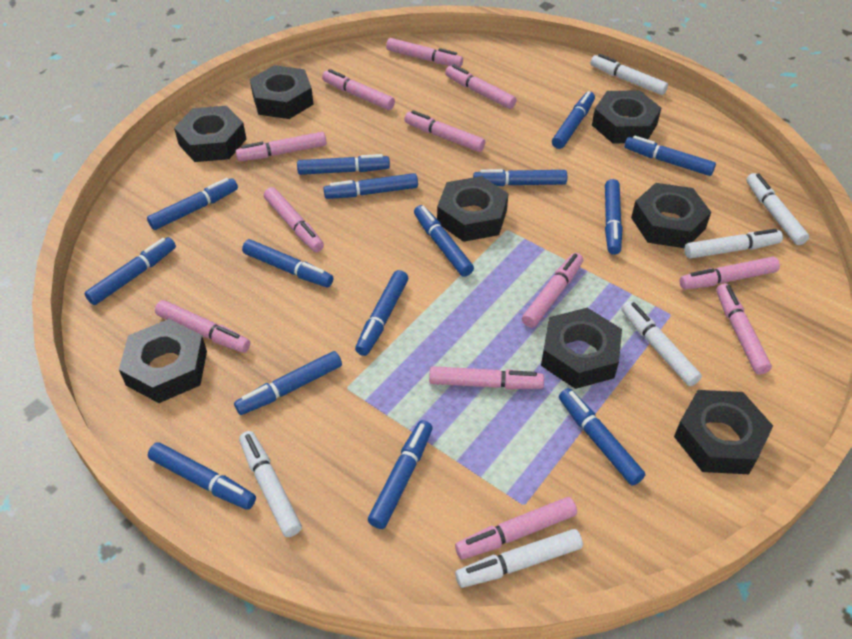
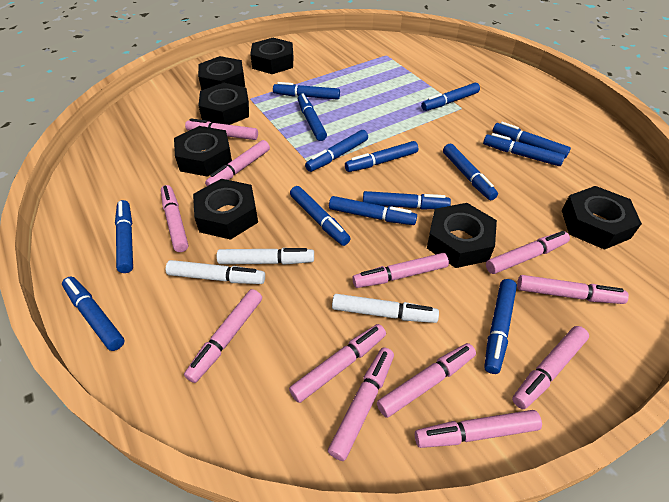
black nut: 8 -> 7
blue marker: 15 -> 14
white marker: 6 -> 3

